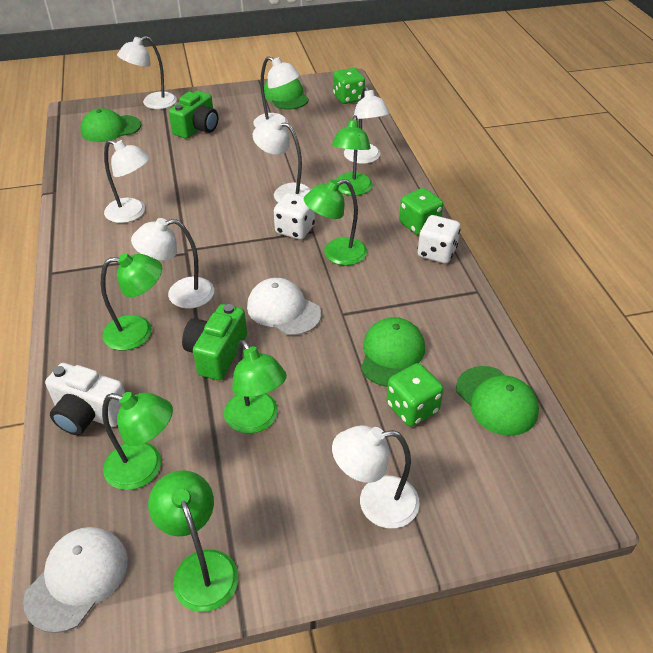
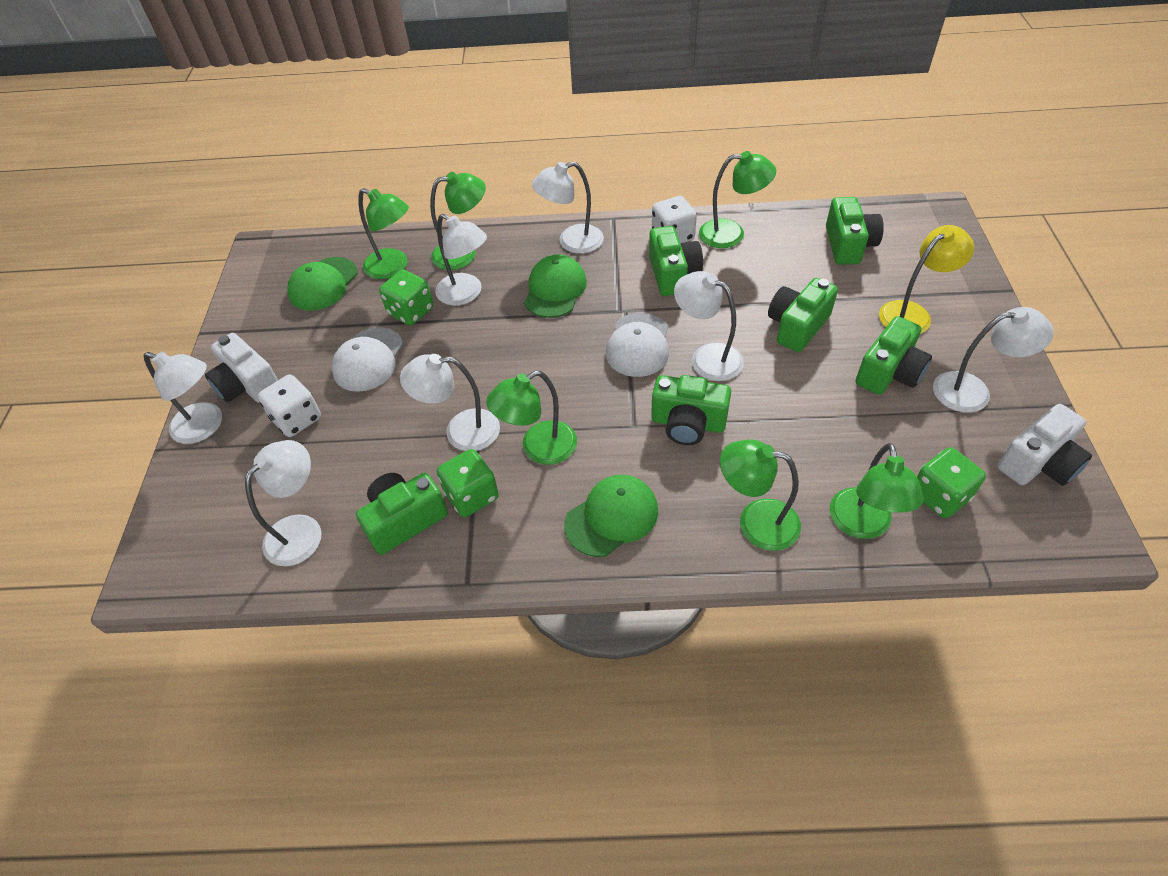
green camera: 2 -> 6
green cap: 4 -> 3
white camera: 1 -> 2
yellow lamp: 0 -> 1

